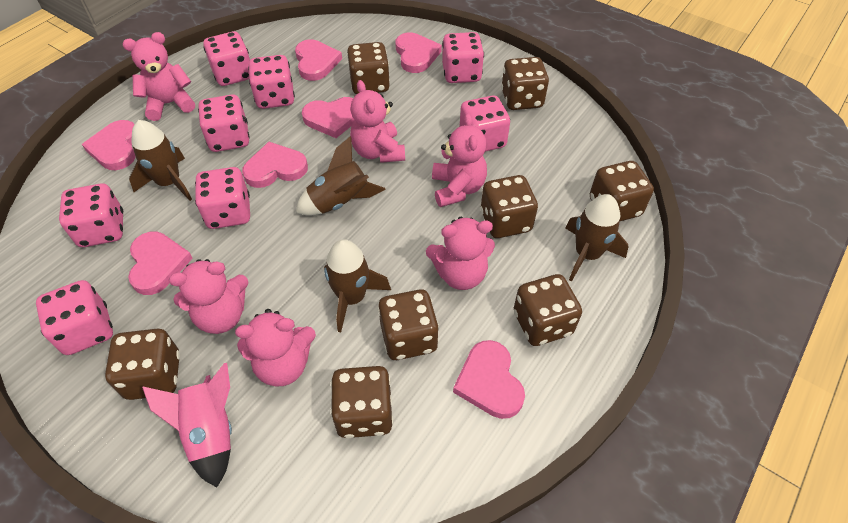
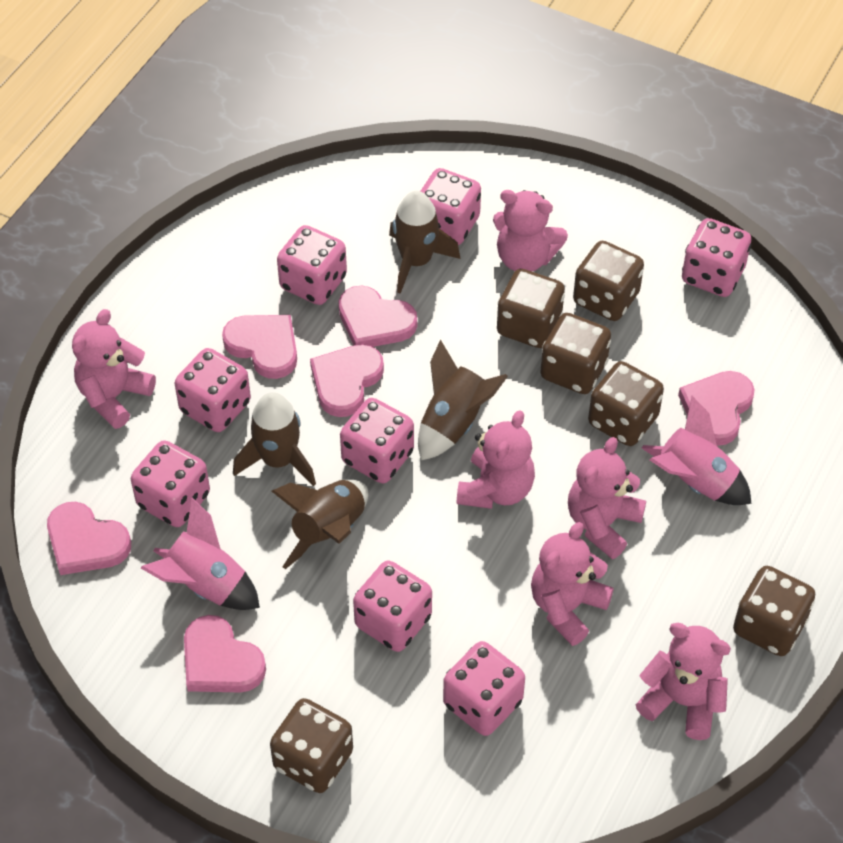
brown dice: 8 -> 6
pink heart: 7 -> 6
pink rocket: 1 -> 2

